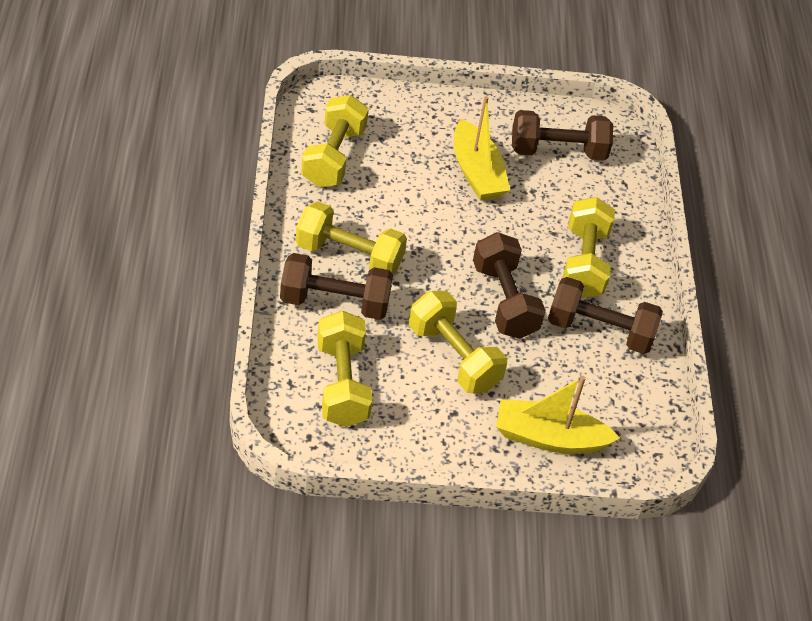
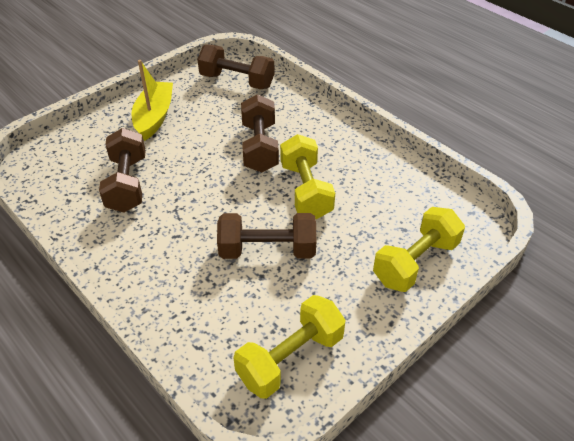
yellow boat: 2 -> 1
yellow dumbbell: 5 -> 3

